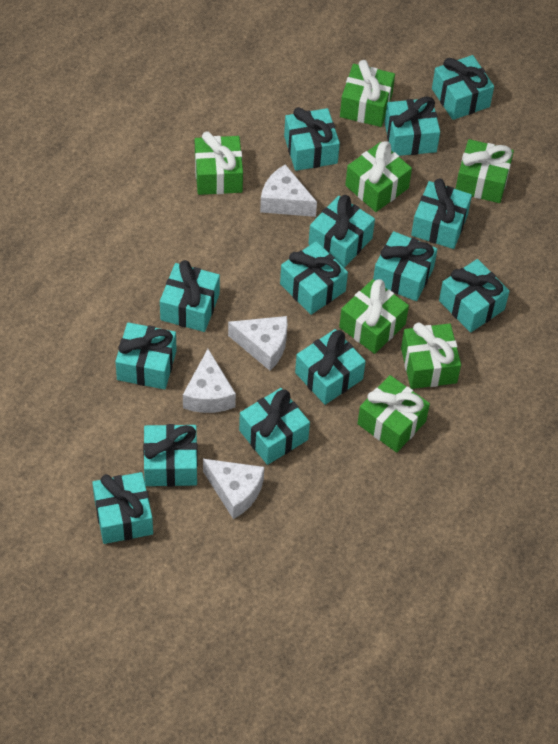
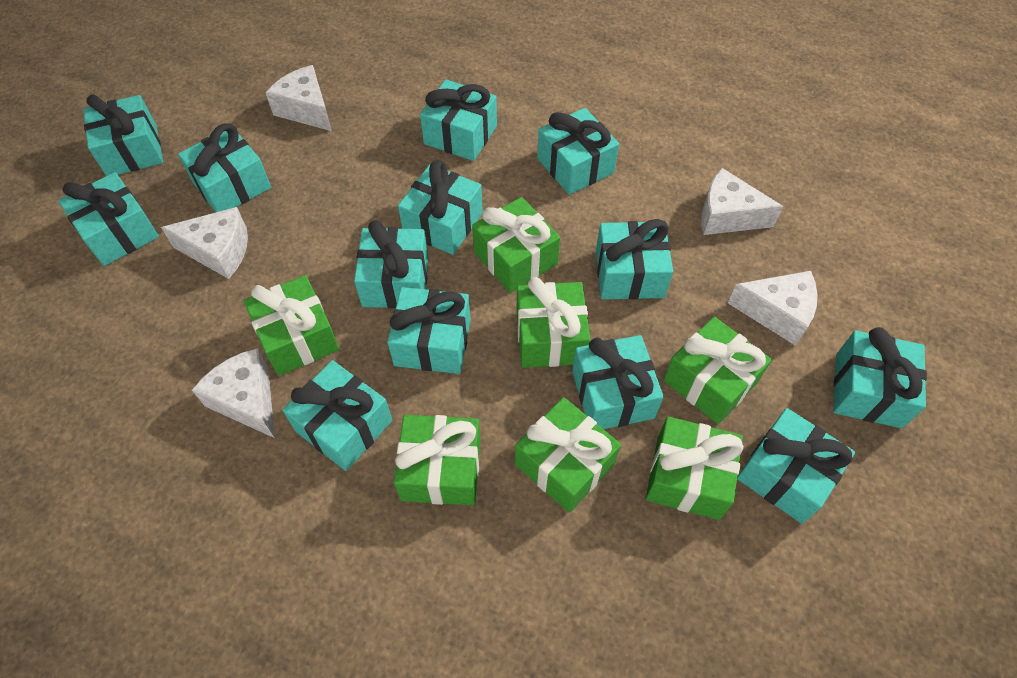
turquoise gift: 14 -> 13
white cheese: 4 -> 5

